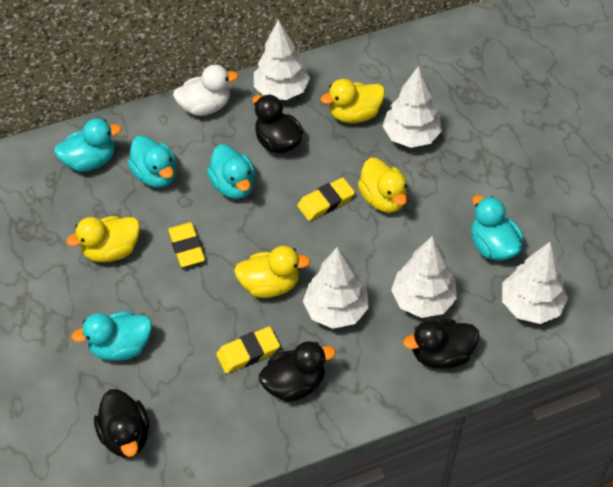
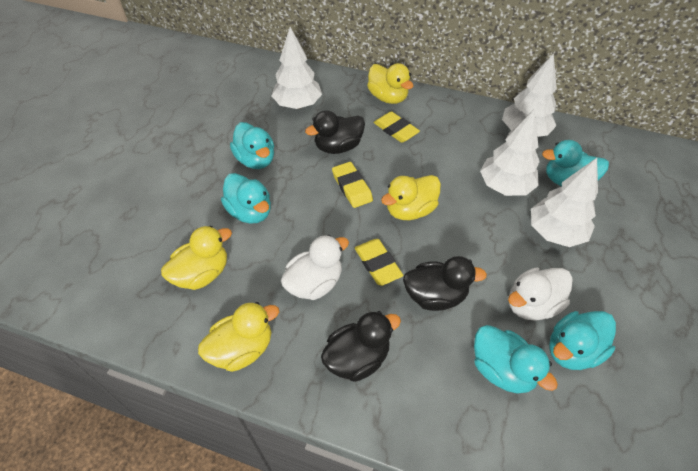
black duck: 4 -> 3
white duck: 1 -> 2
white tree: 5 -> 4

